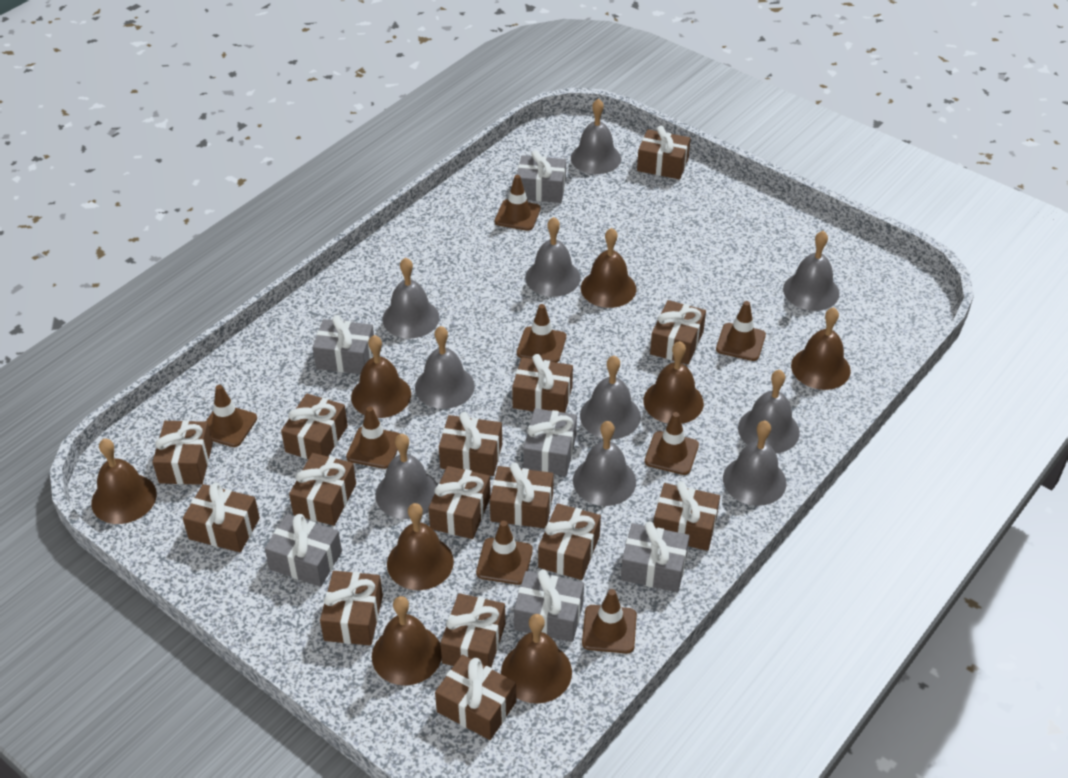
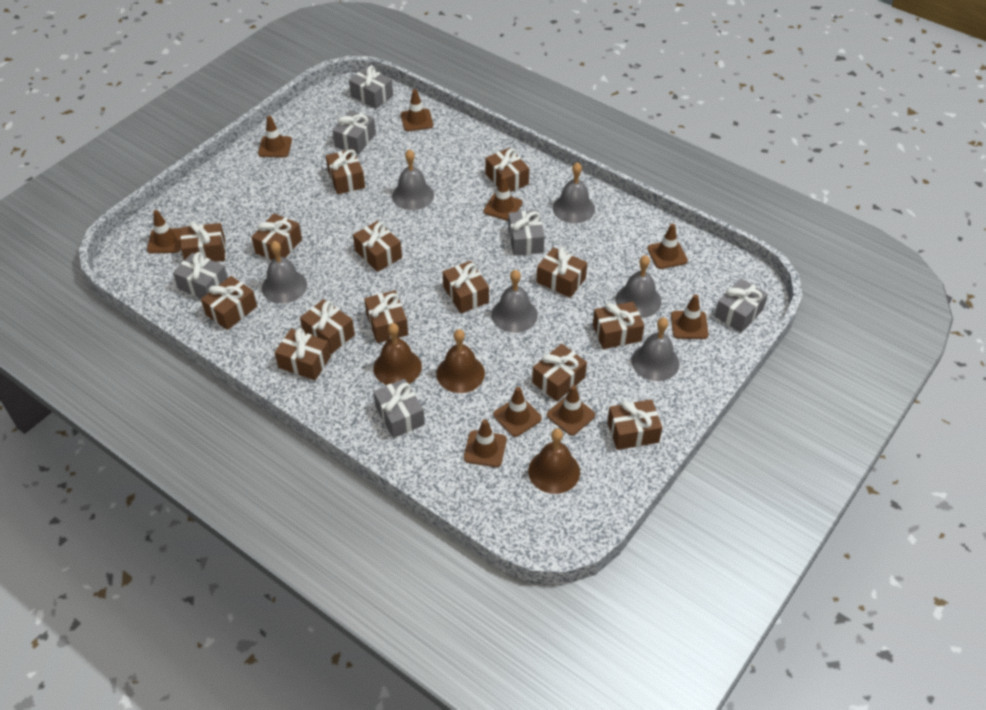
brown bell: 8 -> 3
brown gift: 15 -> 14
brown traffic cone: 8 -> 9
grey bell: 10 -> 6

